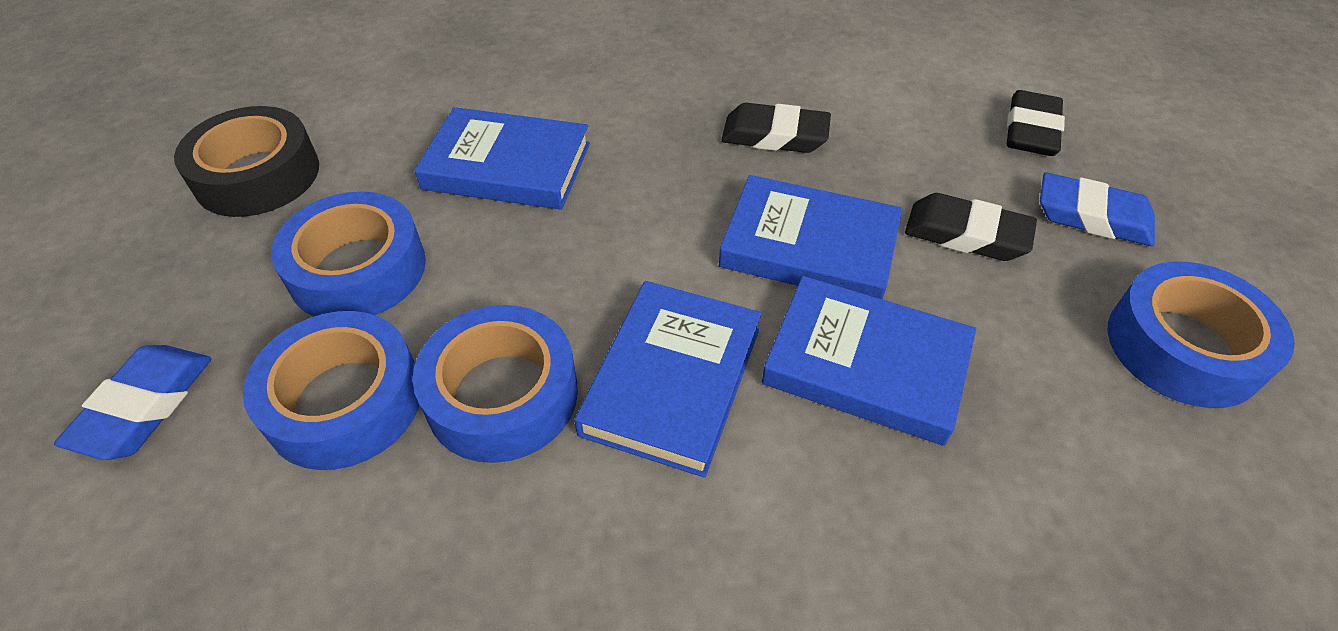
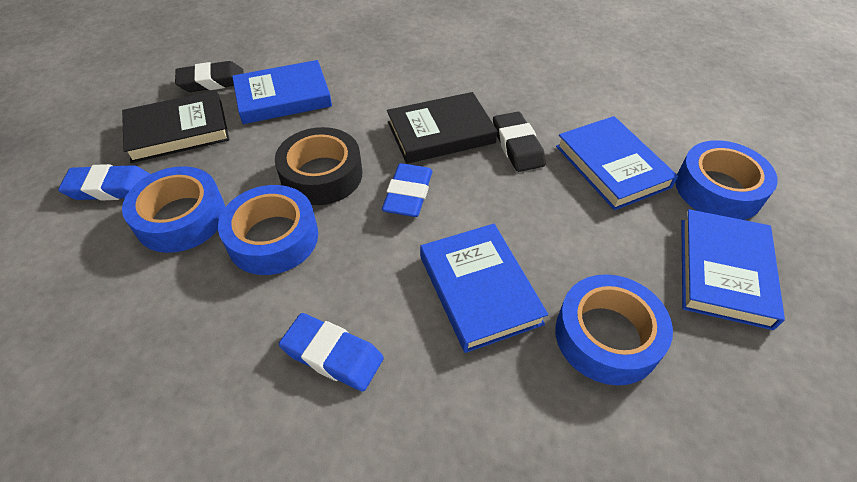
black book: 0 -> 2
black eraser: 3 -> 2
blue eraser: 2 -> 3

